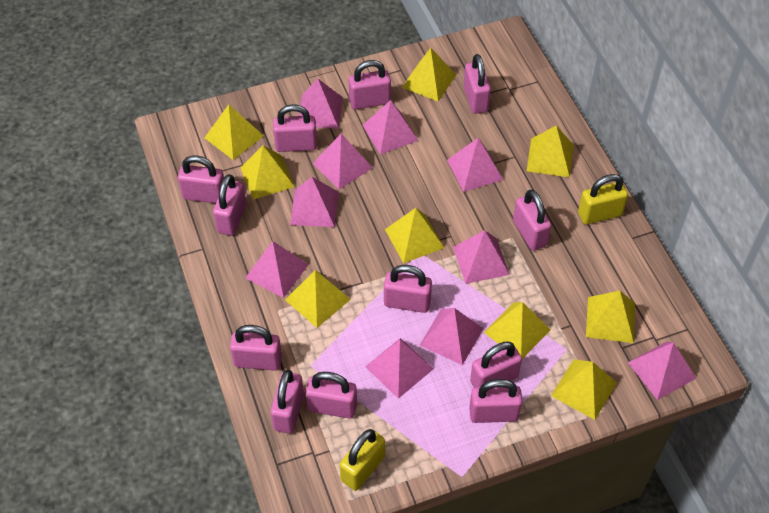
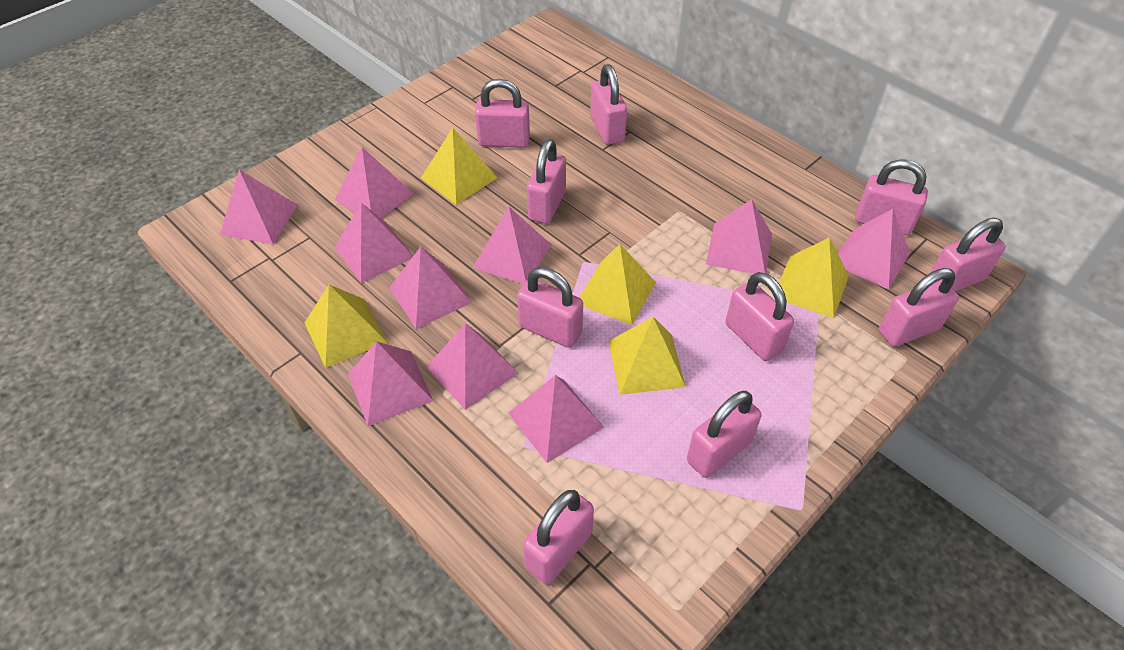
pink padlock: 12 -> 10
yellow padlock: 2 -> 0
yellow pyramid: 9 -> 5

